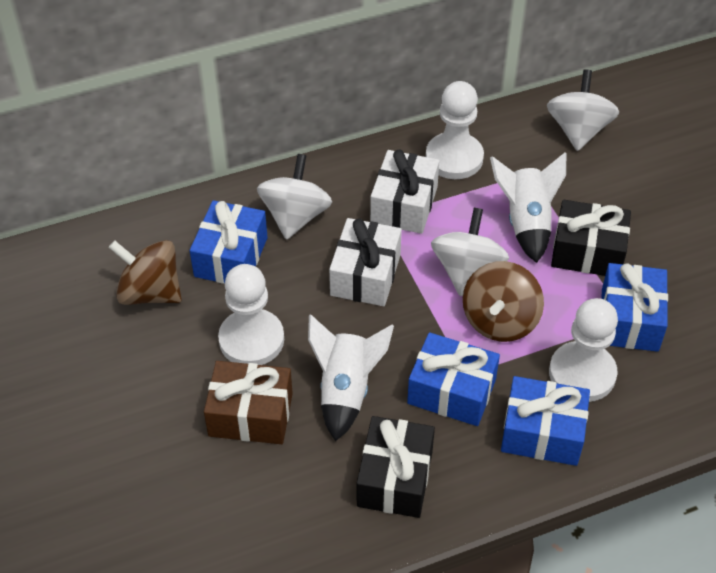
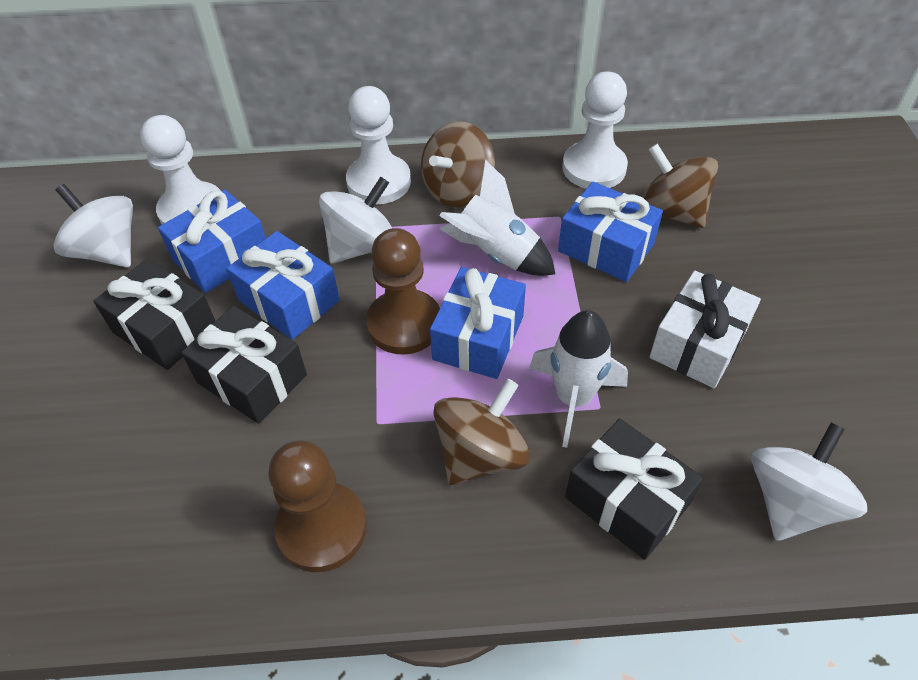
black gift: 2 -> 3
brown gift: 1 -> 0
brown pawn: 0 -> 2
brown spinning top: 2 -> 3
white gift: 2 -> 1

